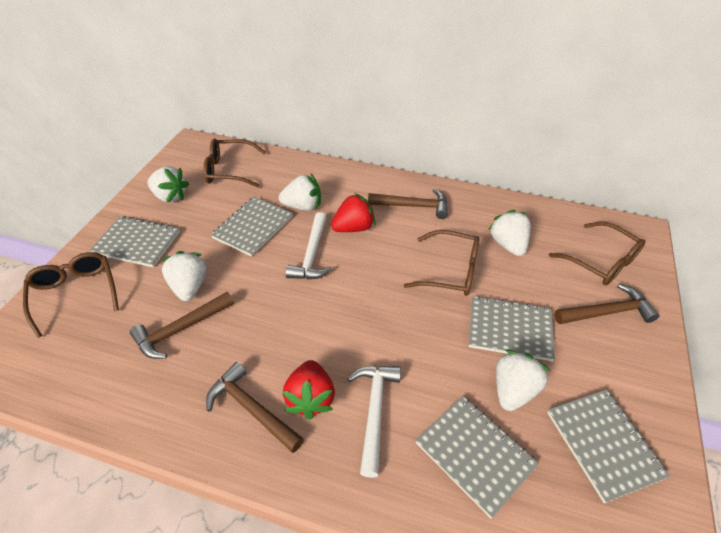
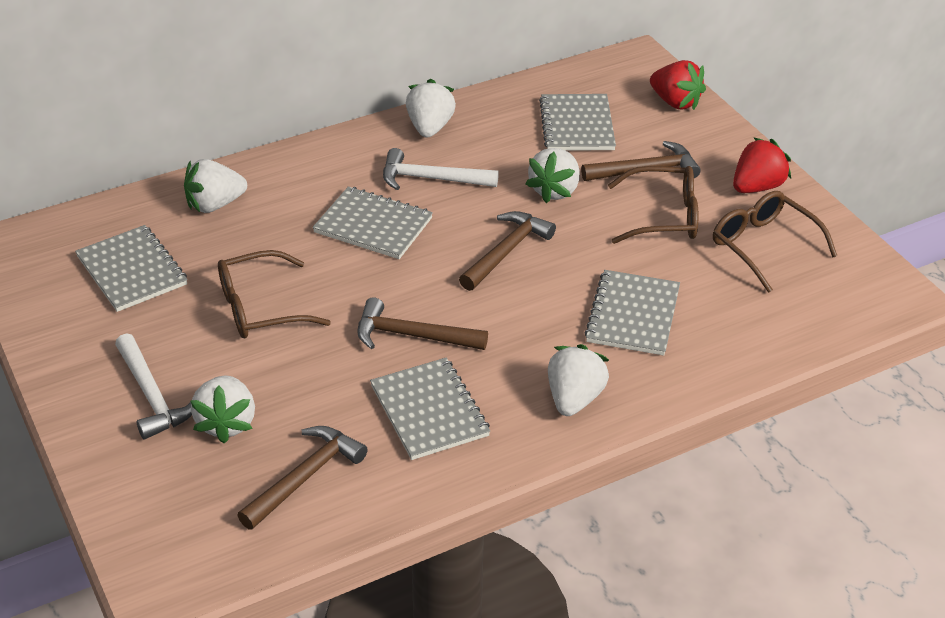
brown glasses: 4 -> 3

